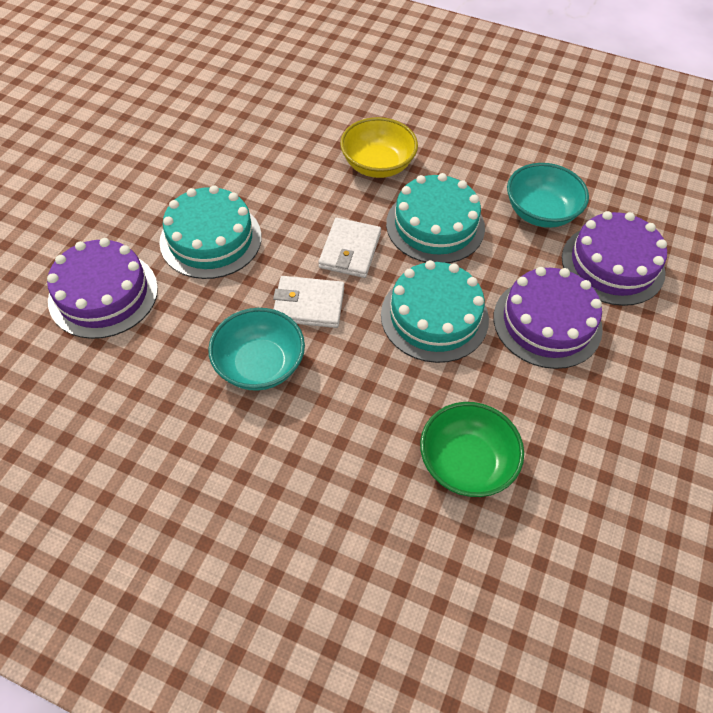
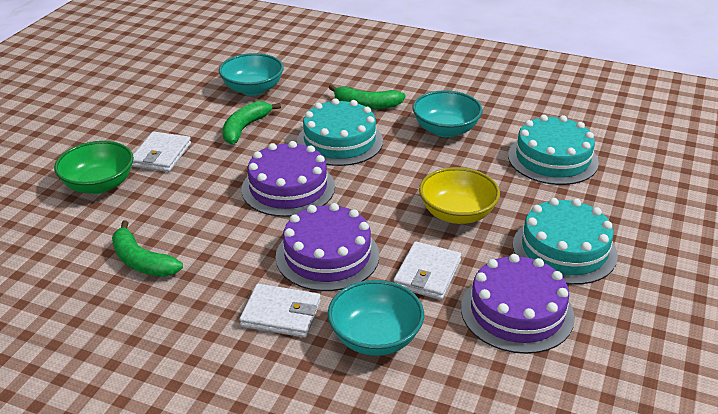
green banana: 0 -> 3
turquoise bowl: 2 -> 3
white wallet: 2 -> 3

